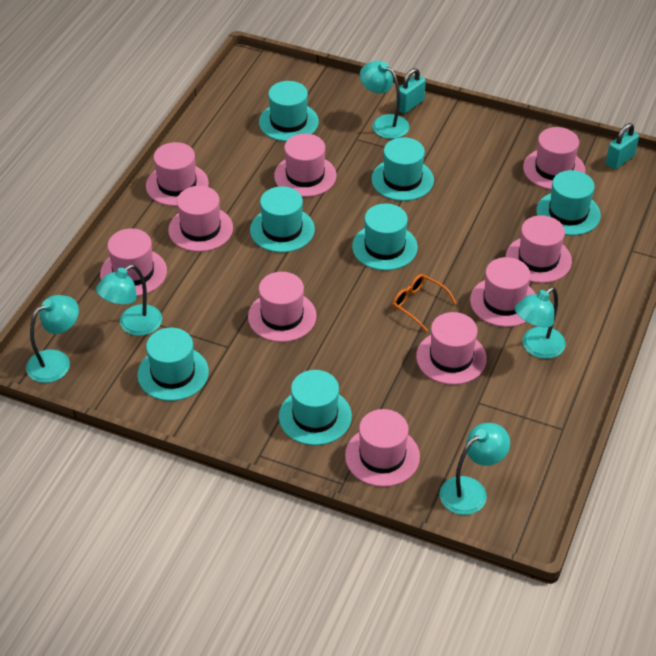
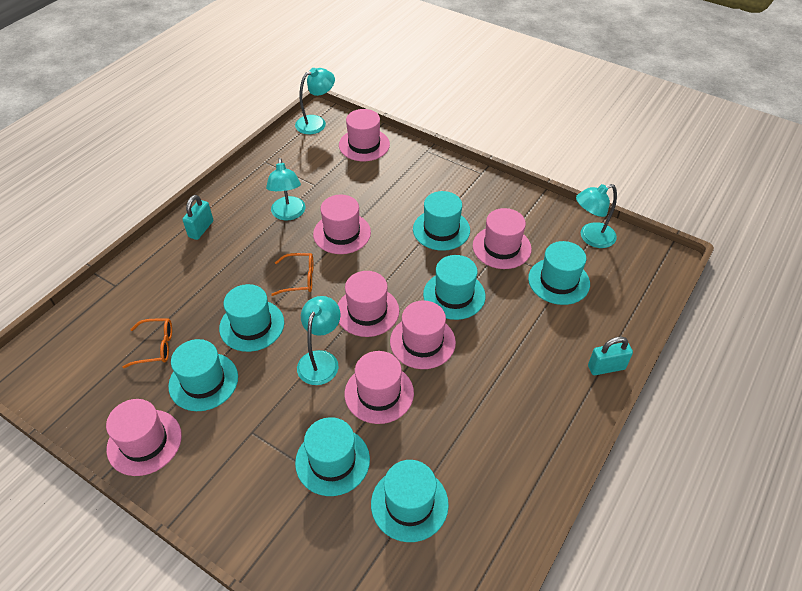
orange glasses: 1 -> 2
pink hat: 10 -> 7
turquoise lamp: 5 -> 4

